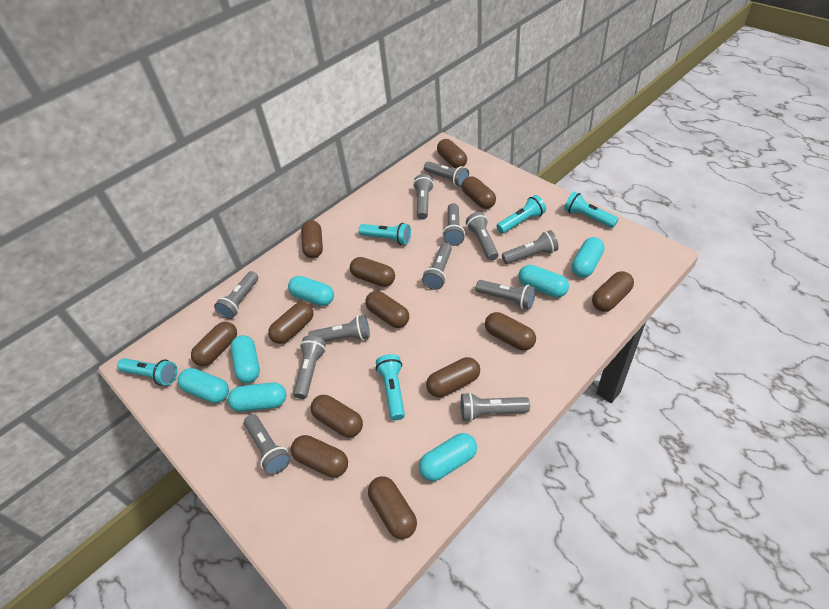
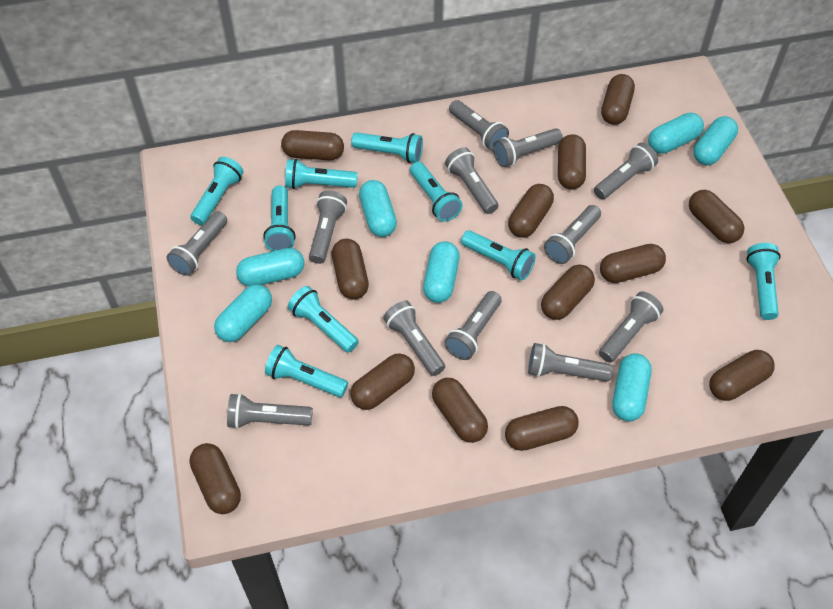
turquoise flashlight: 5 -> 9

